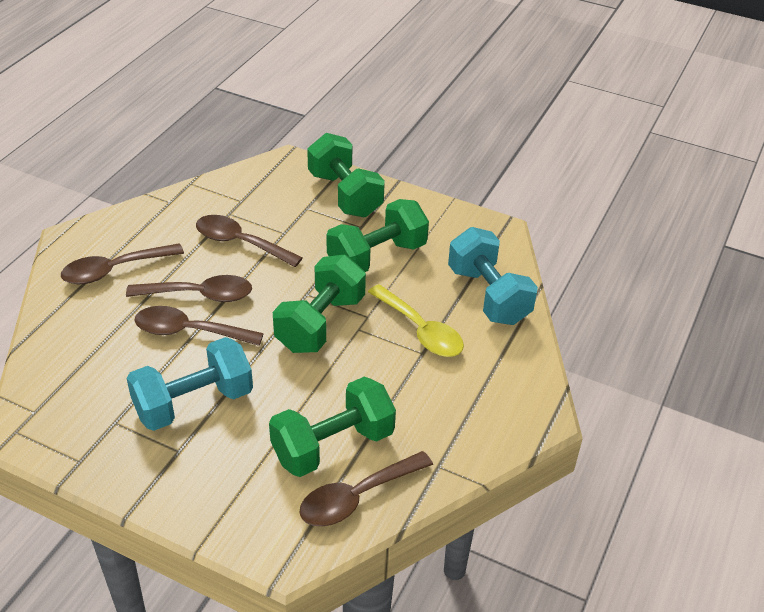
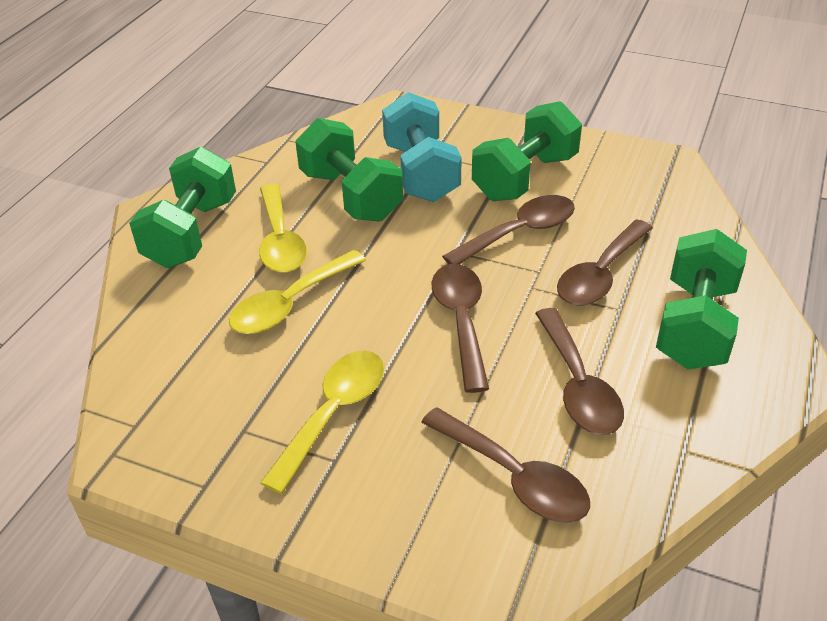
turquoise dumbbell: 2 -> 1
yellow spoon: 1 -> 3

